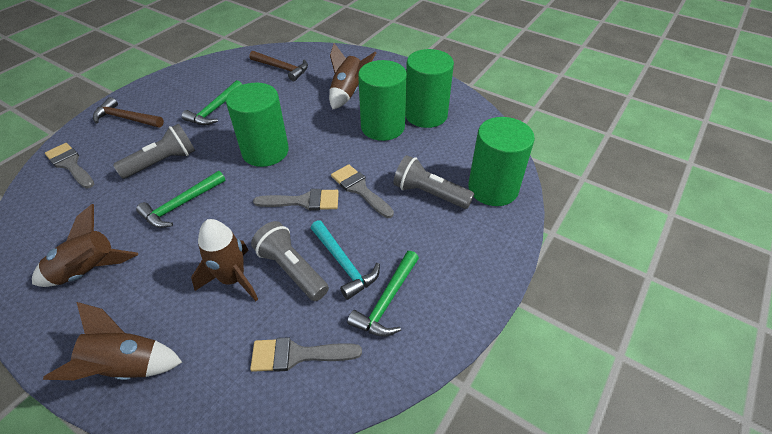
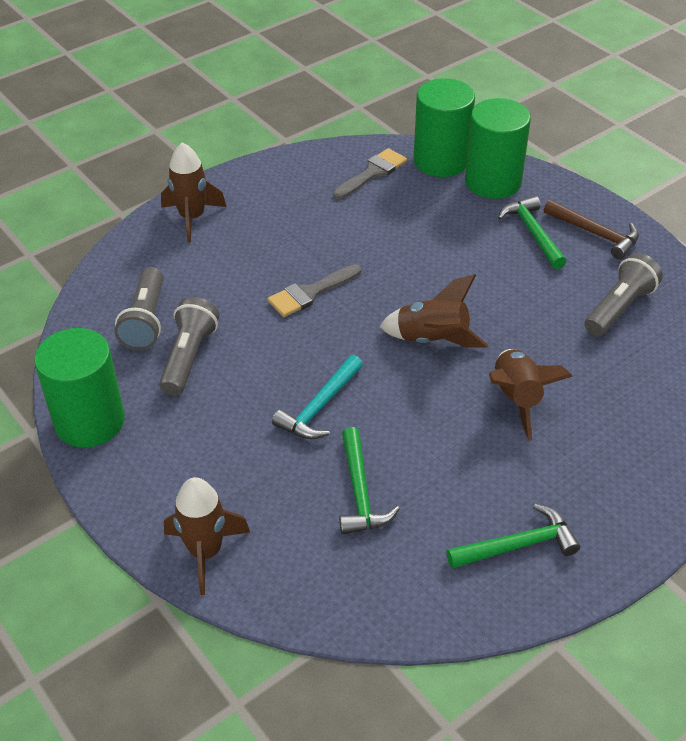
brown hammer: 2 -> 1
green cylinder: 4 -> 3
grey brush: 4 -> 2

